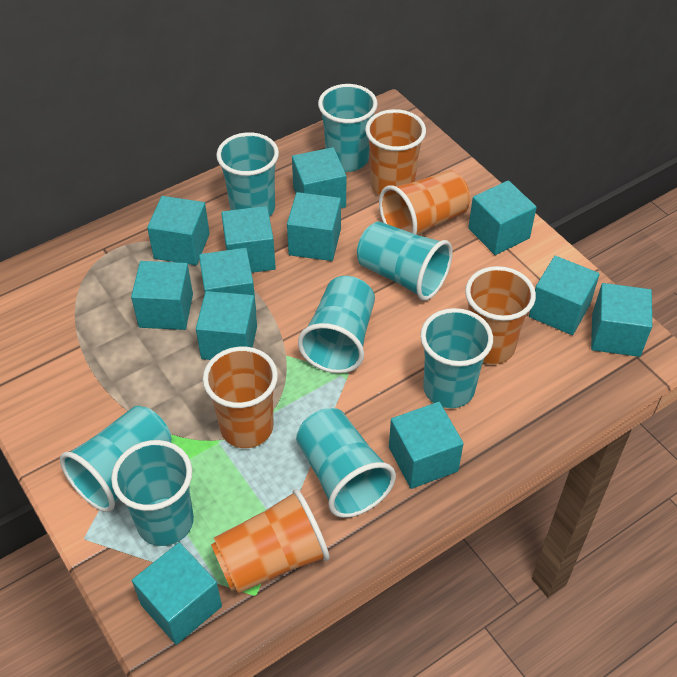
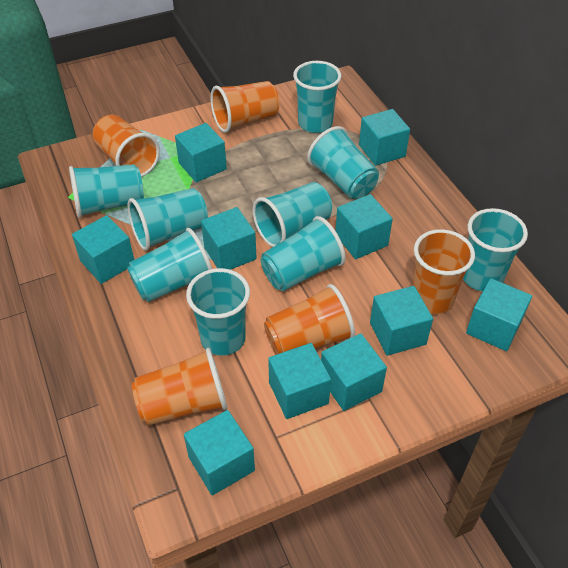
turquoise cube: 12 -> 10
turquoise cup: 8 -> 9

